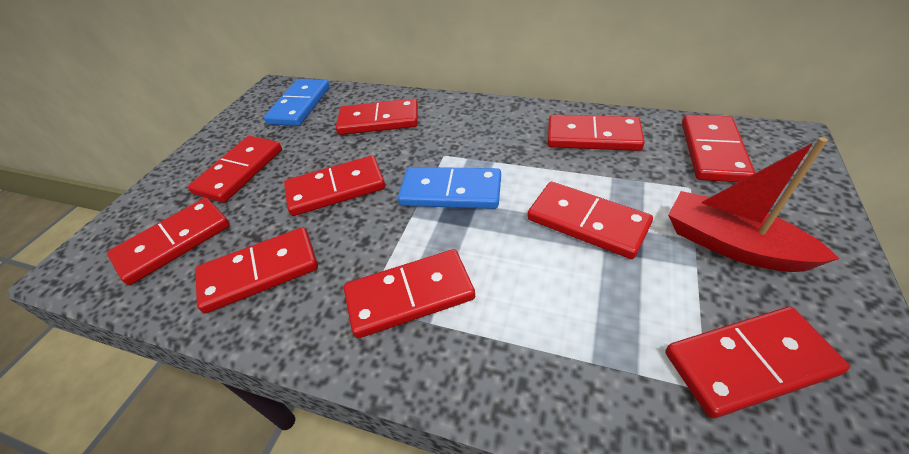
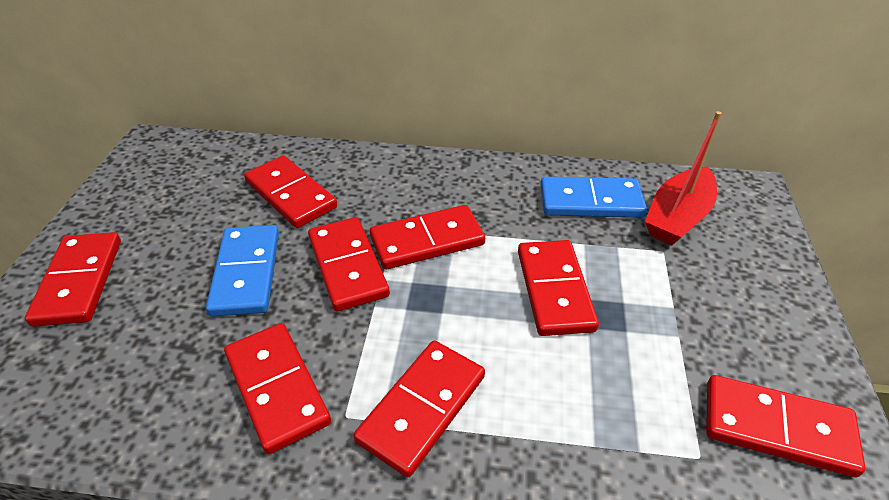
red domino: 10 -> 8

